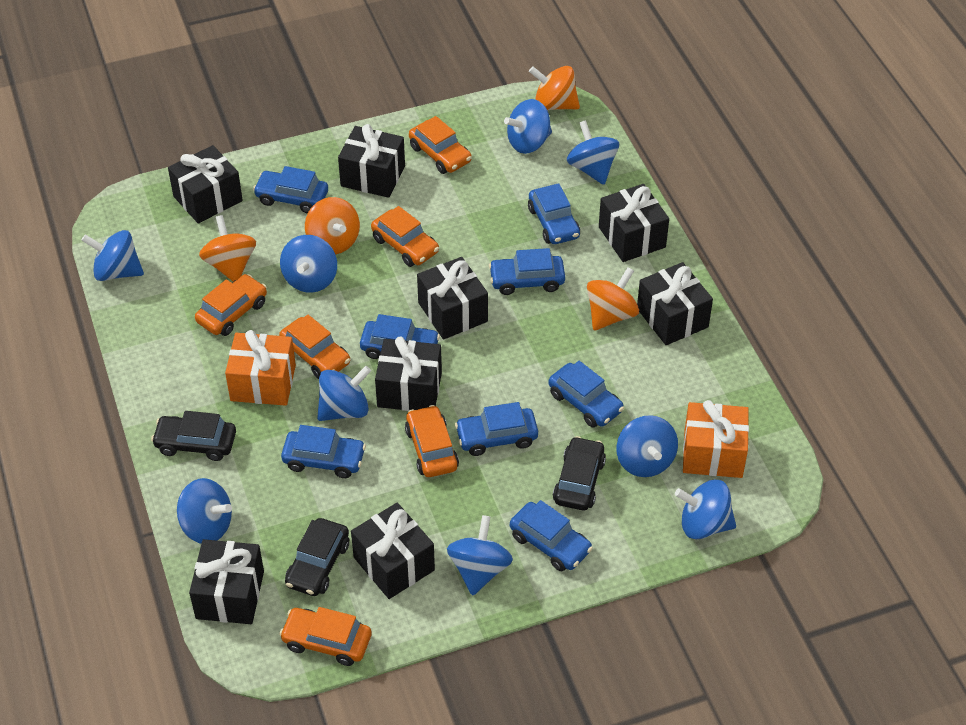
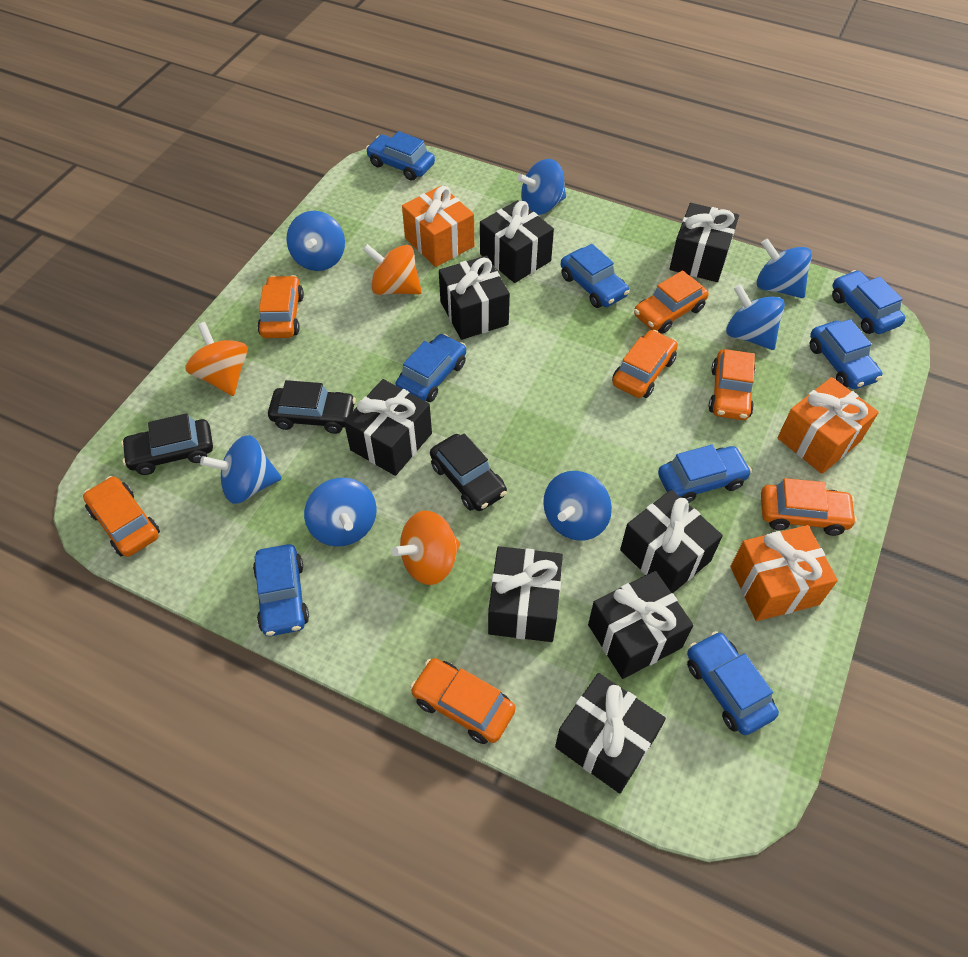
blue spinning top: 9 -> 7
orange car: 6 -> 7
orange gift: 2 -> 3
orange spinning top: 4 -> 3

